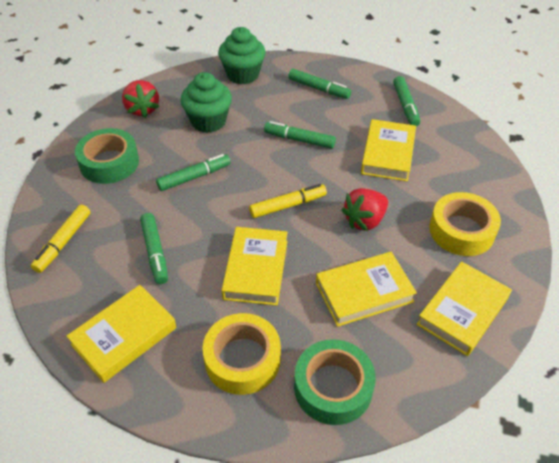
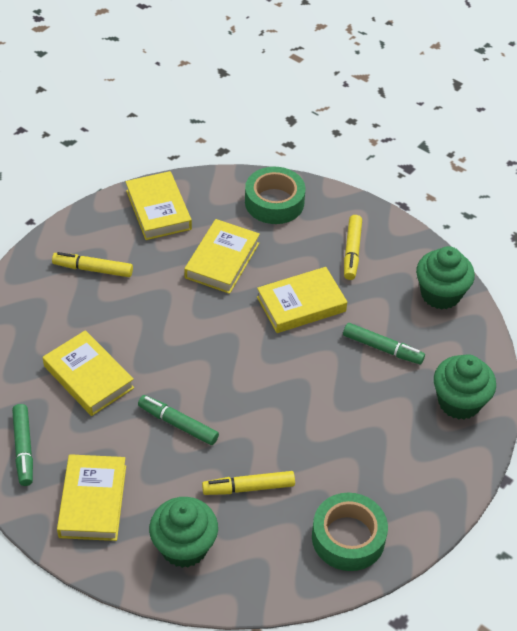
green cupcake: 2 -> 3
green marker: 5 -> 3
red strawberry: 2 -> 0
yellow marker: 2 -> 3
yellow tape: 2 -> 0

